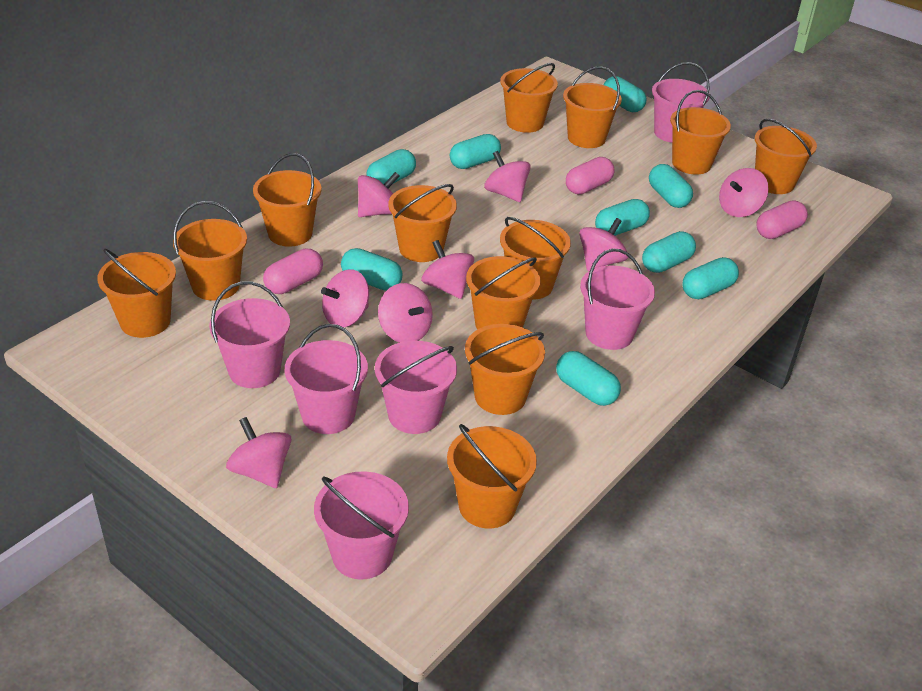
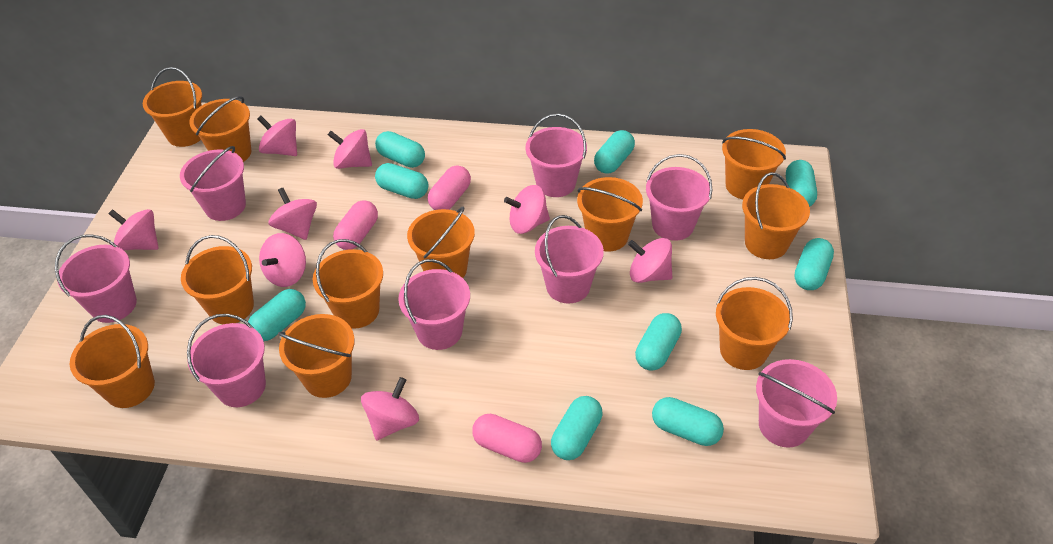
orange bucket: 12 -> 11
pink bucket: 6 -> 8

